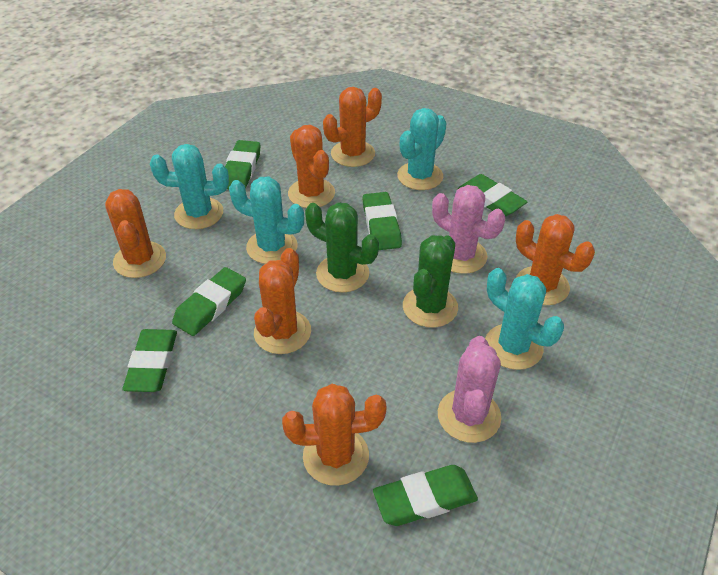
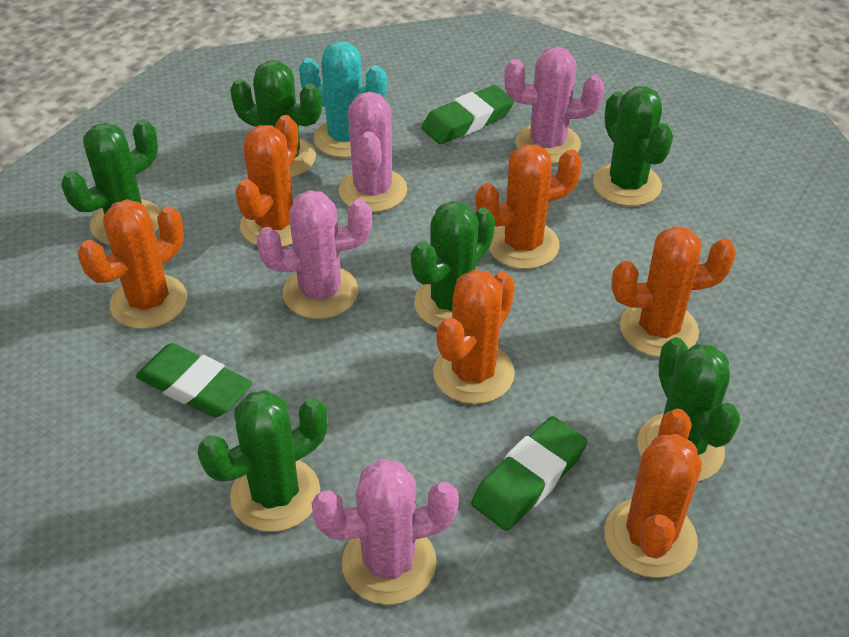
green cactus: 2 -> 6
green eraser: 6 -> 3
pink cactus: 2 -> 4
turquoise cactus: 4 -> 1

